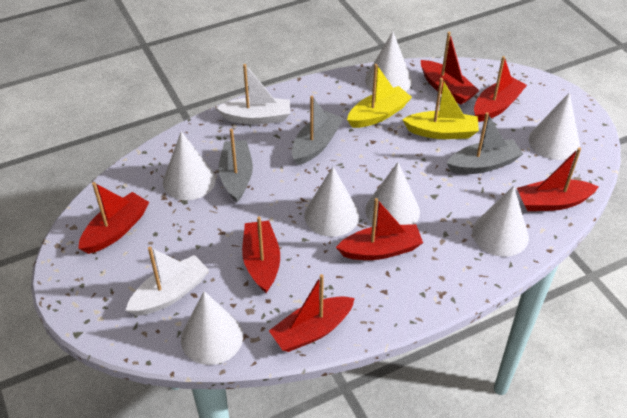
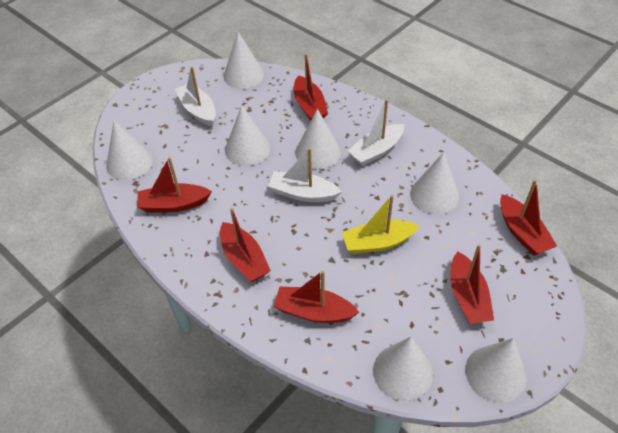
grey boat: 3 -> 0
red boat: 7 -> 6
white boat: 2 -> 3
yellow boat: 2 -> 1

